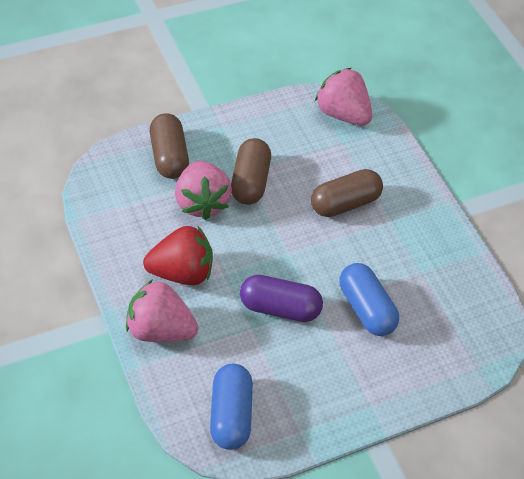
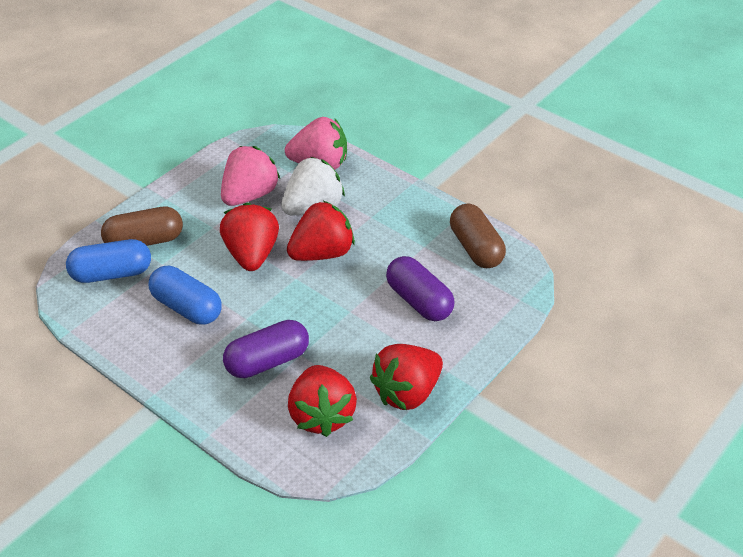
brown capsule: 3 -> 2
pink strawberry: 3 -> 2
purple capsule: 1 -> 2
red strawberry: 1 -> 4
white strawberry: 0 -> 1

